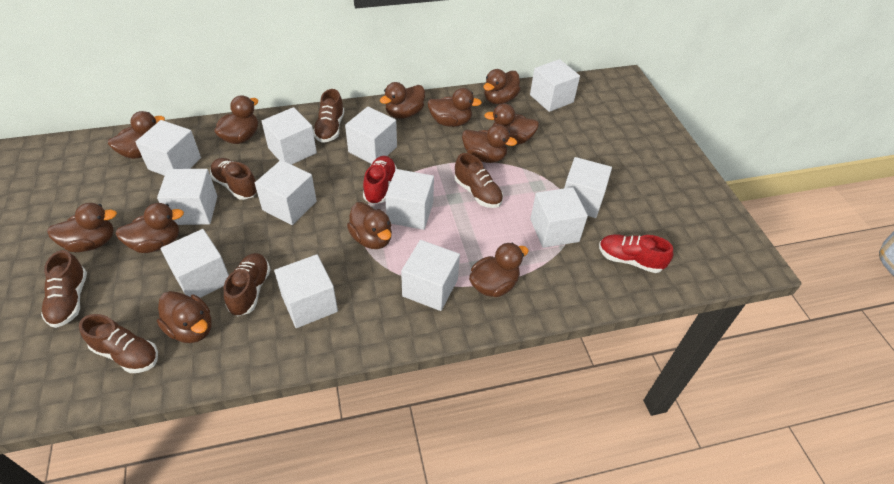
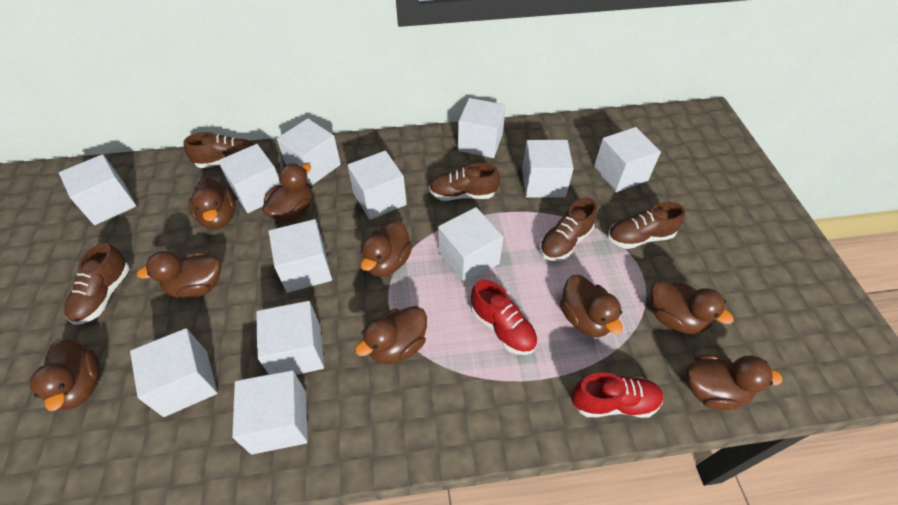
brown duck: 12 -> 9
brown shoe: 6 -> 5

